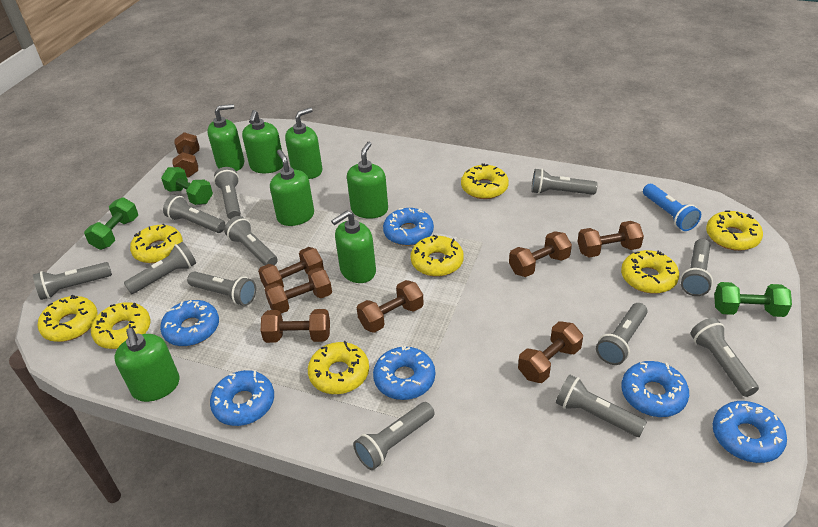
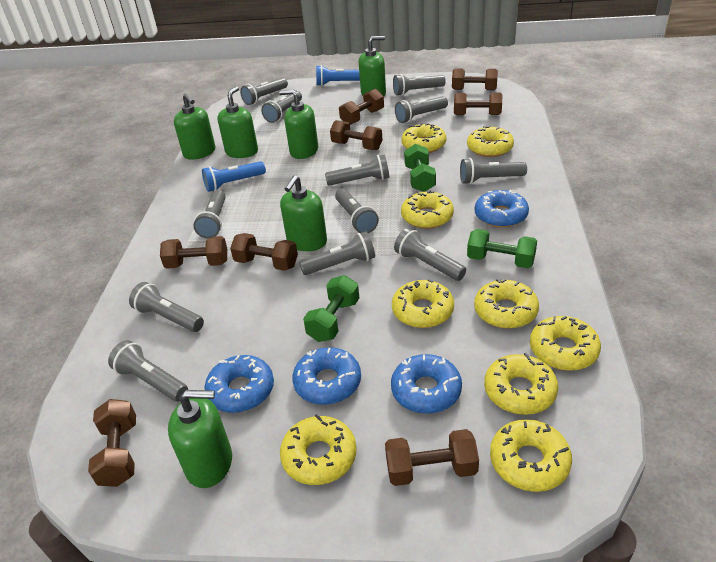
blue donut: 6 -> 4
blue flashlight: 1 -> 2
green soap dispenser: 7 -> 6
yellow donut: 8 -> 9

